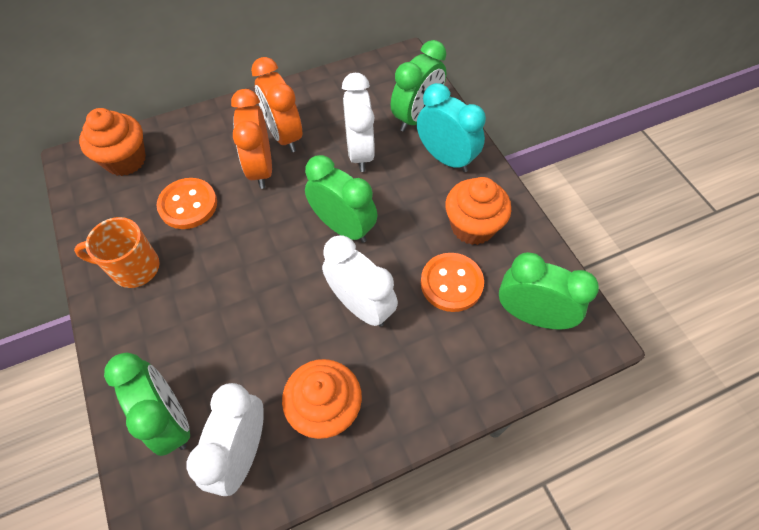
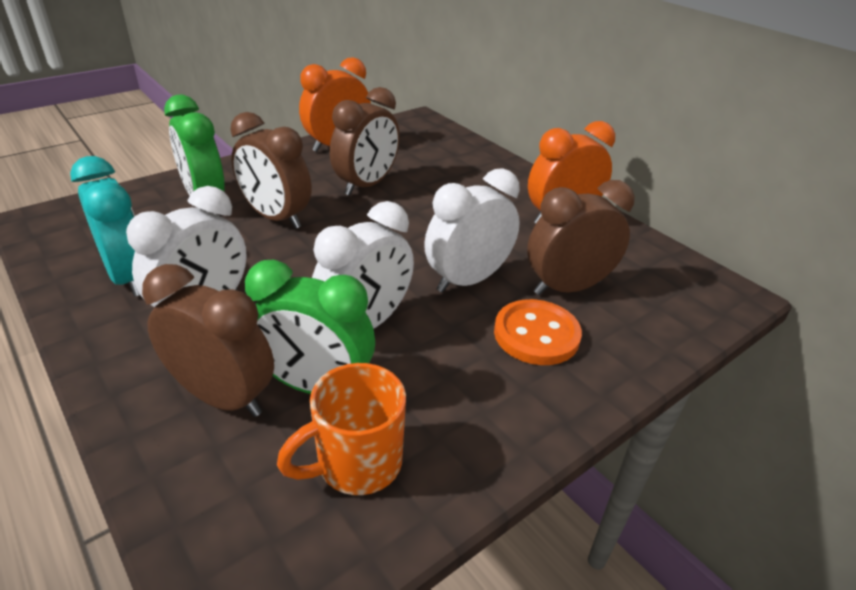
brown clock: 0 -> 4
green clock: 4 -> 2
orange button: 2 -> 1
orange cupcake: 3 -> 0

